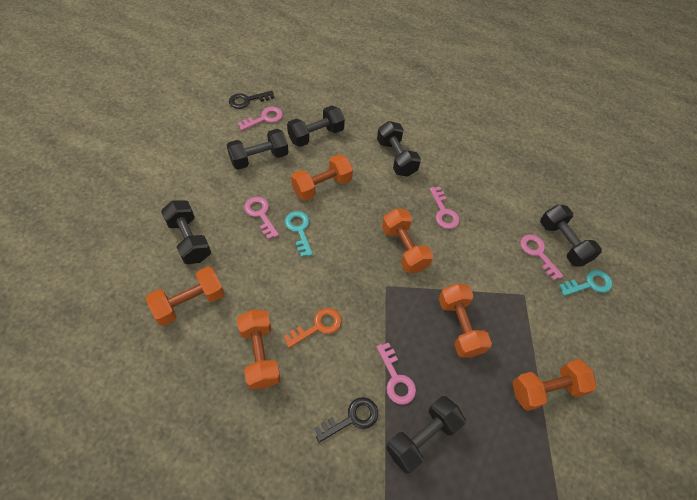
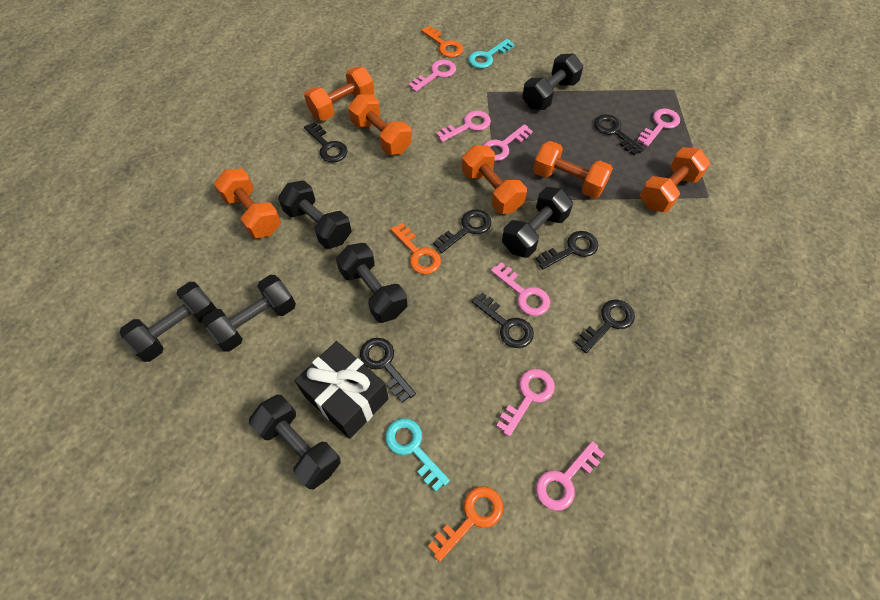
black dumbbell: 6 -> 7
black gift: 0 -> 1
black key: 2 -> 7
orange key: 1 -> 3
pink key: 5 -> 7

